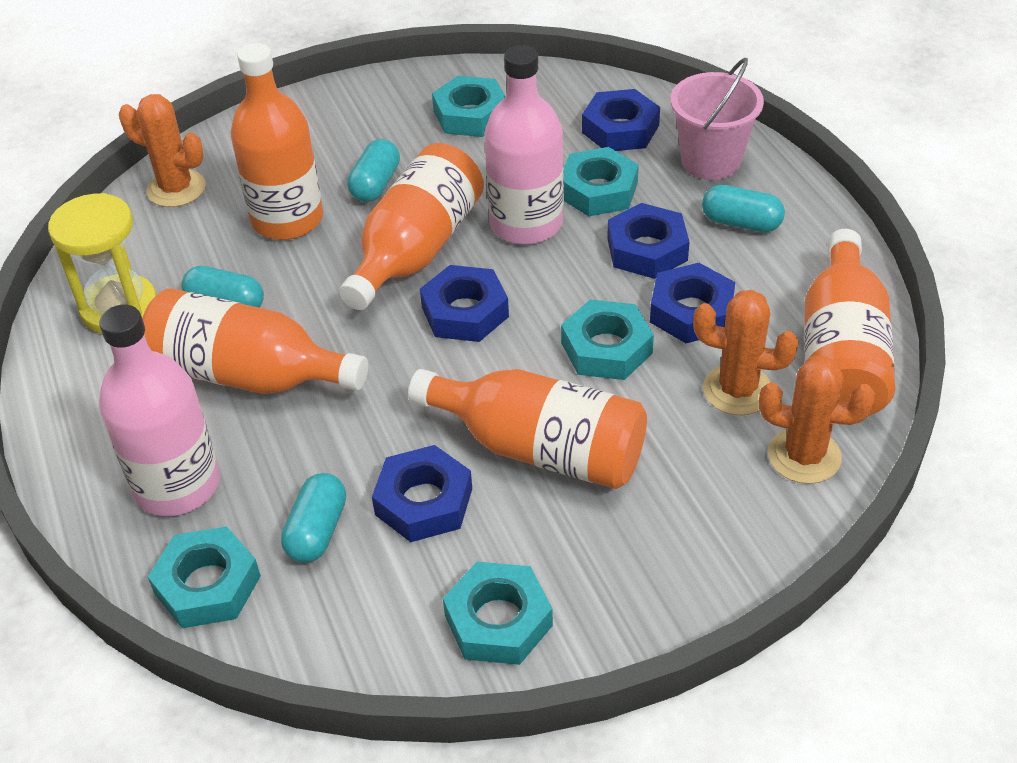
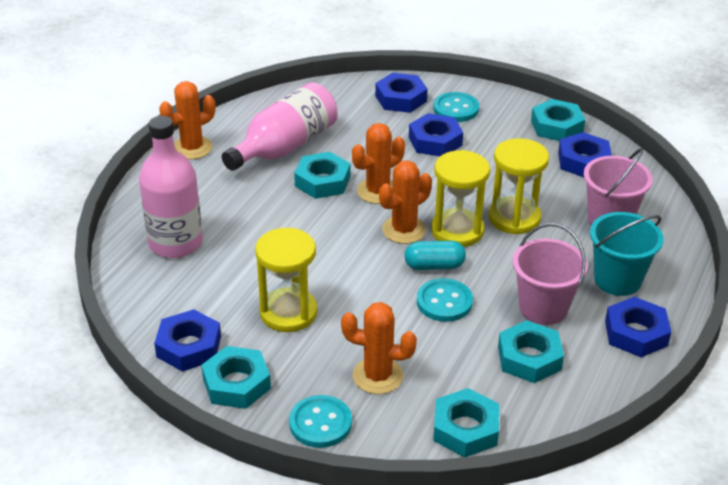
orange bottle: 5 -> 0
orange cactus: 3 -> 4
pink bucket: 1 -> 2
turquoise bucket: 0 -> 1
turquoise button: 0 -> 3
turquoise capsule: 4 -> 1
yellow hourglass: 1 -> 3

